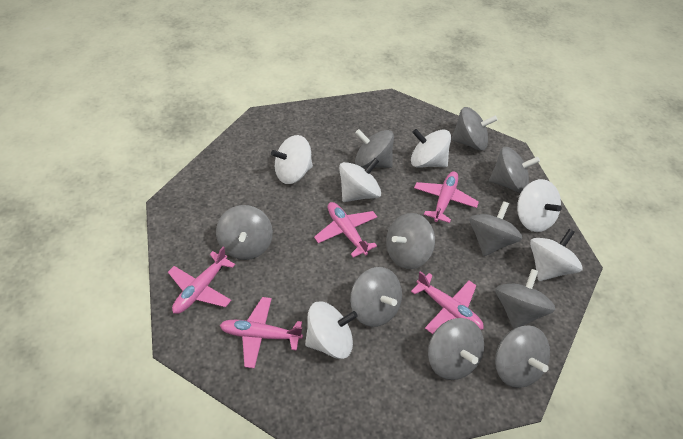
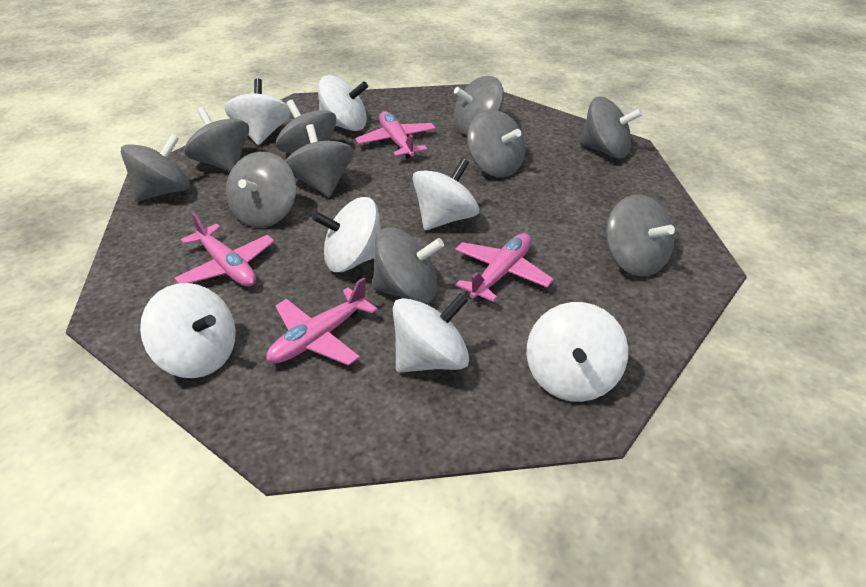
pink plane: 5 -> 4
white spinning top: 6 -> 7

